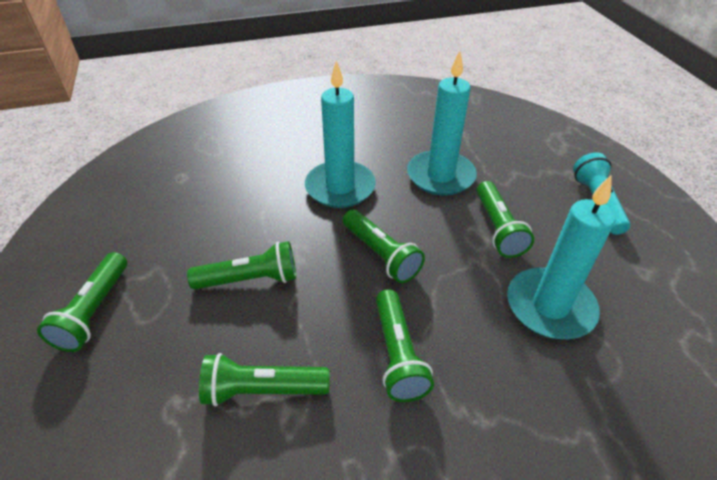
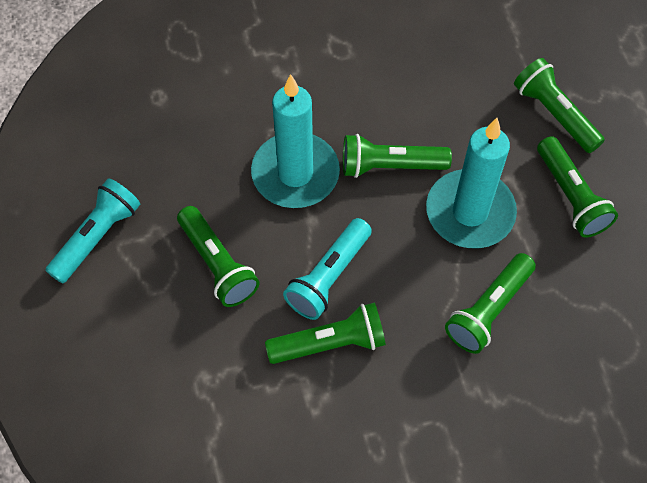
turquoise candle: 3 -> 2
turquoise flashlight: 1 -> 2

